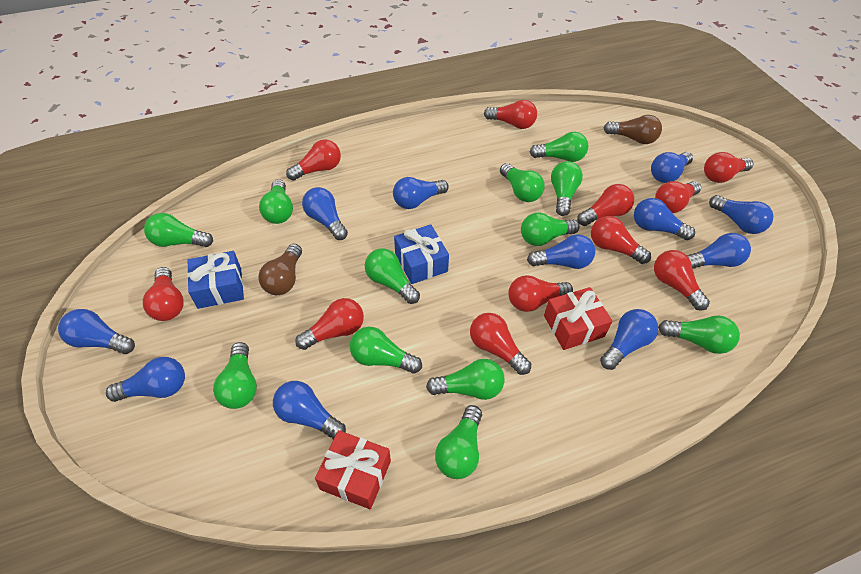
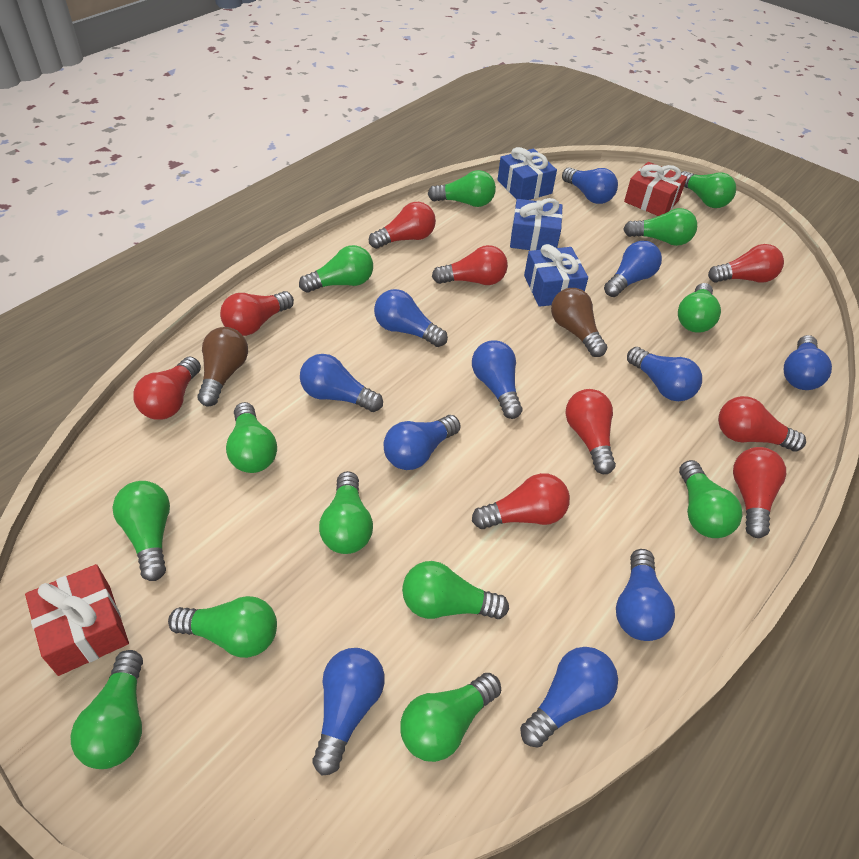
blue gift: 2 -> 3
green light bulb: 12 -> 13
red light bulb: 11 -> 9

